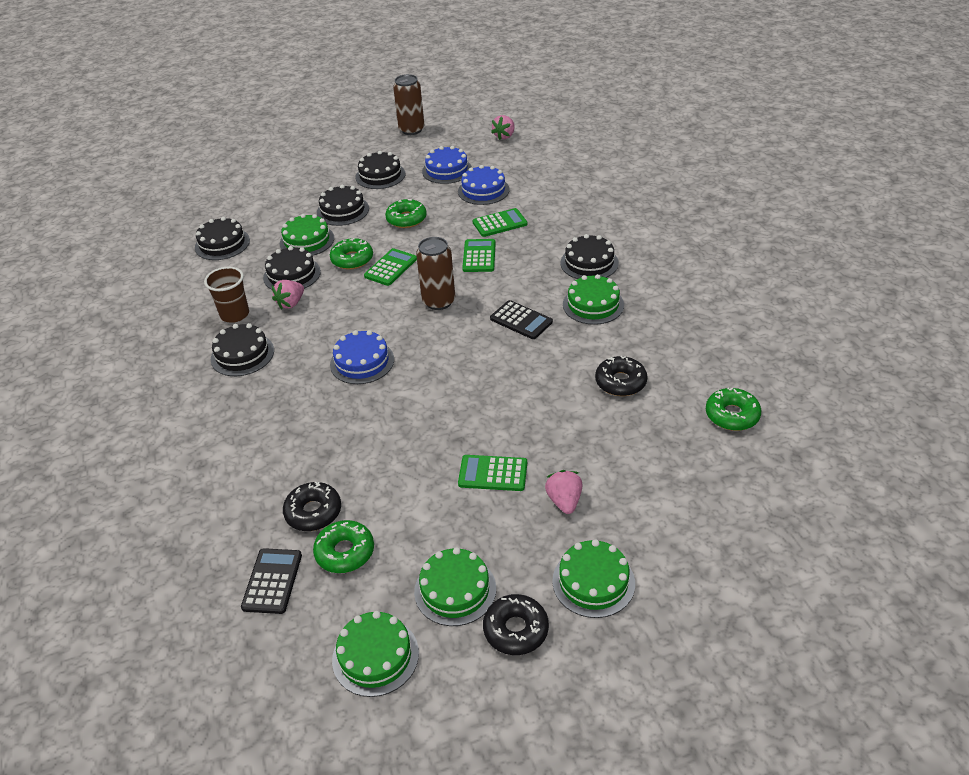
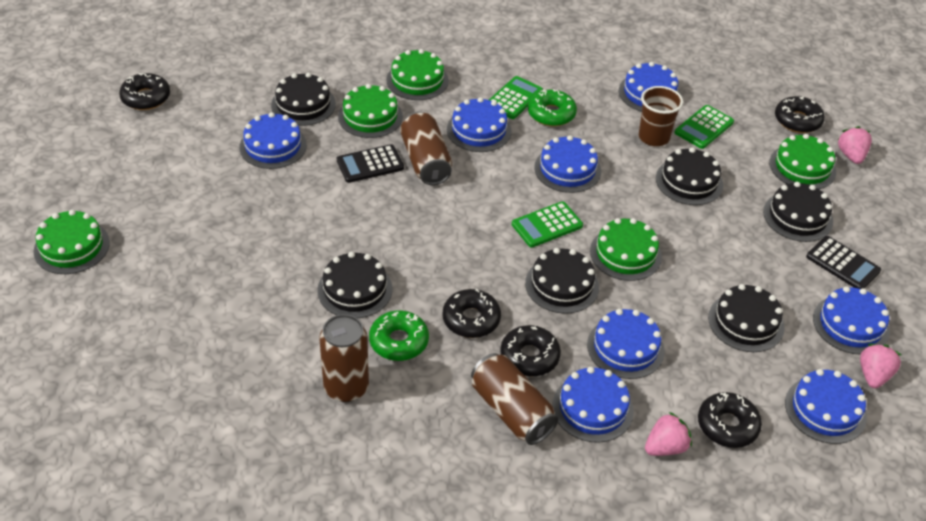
black donut: 3 -> 5
blue cake: 3 -> 8
brown can: 2 -> 3
green calculator: 4 -> 3
green donut: 4 -> 2

